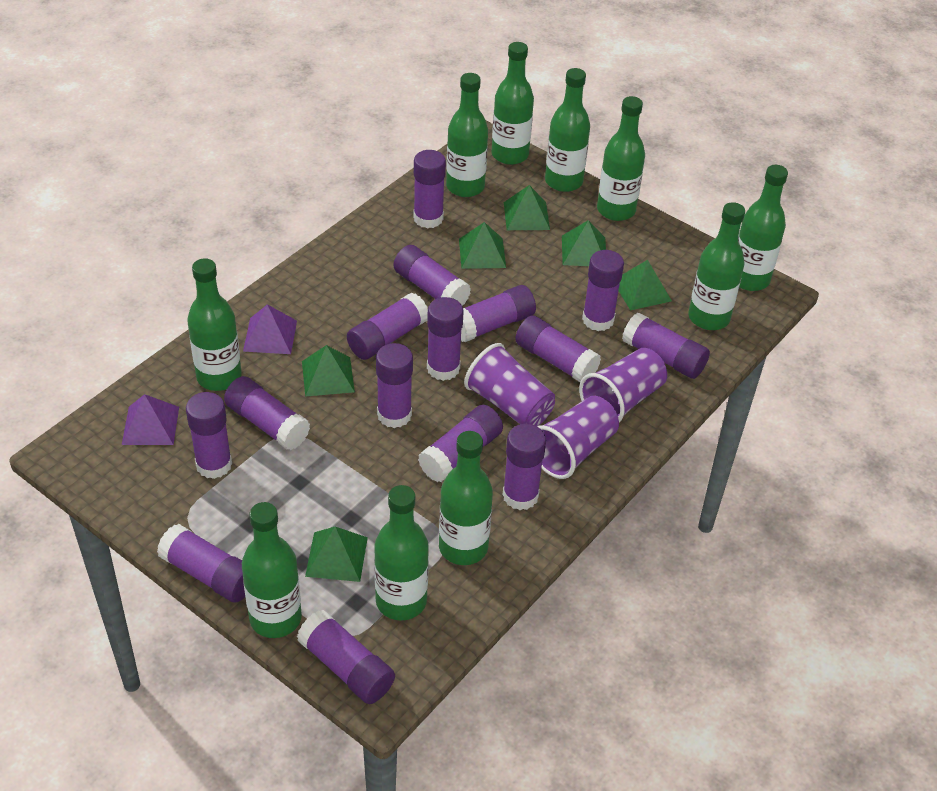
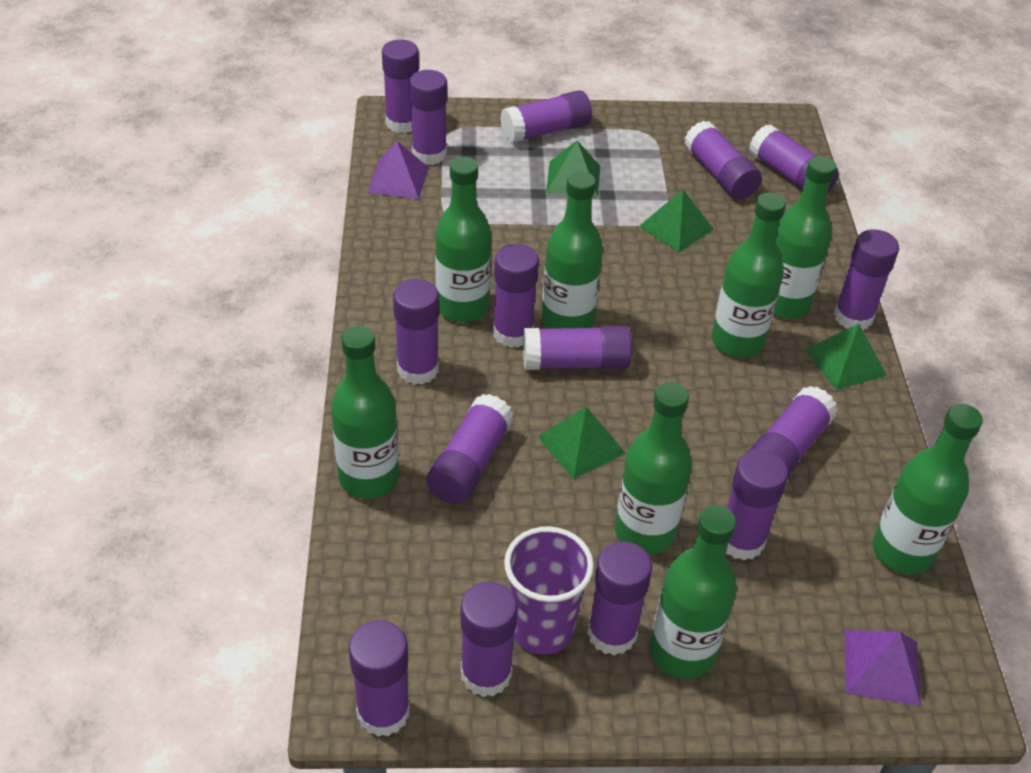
green bottle: 10 -> 8
green pyramid: 6 -> 4
purple cup: 3 -> 1

